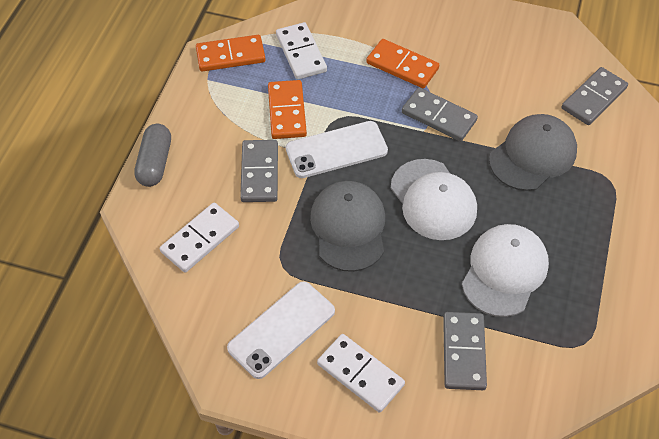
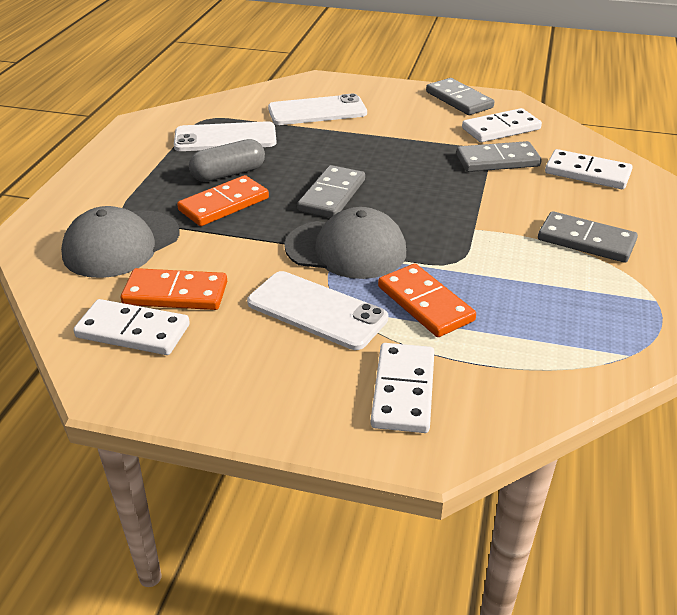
white cap: 2 -> 0
white domino: 3 -> 4
white phone: 2 -> 3

